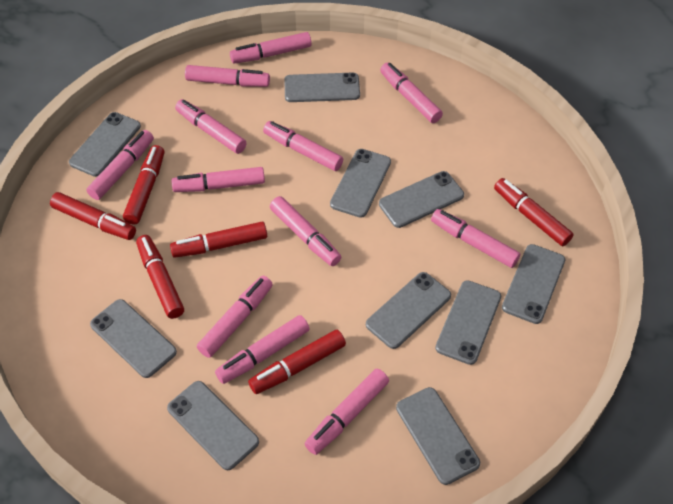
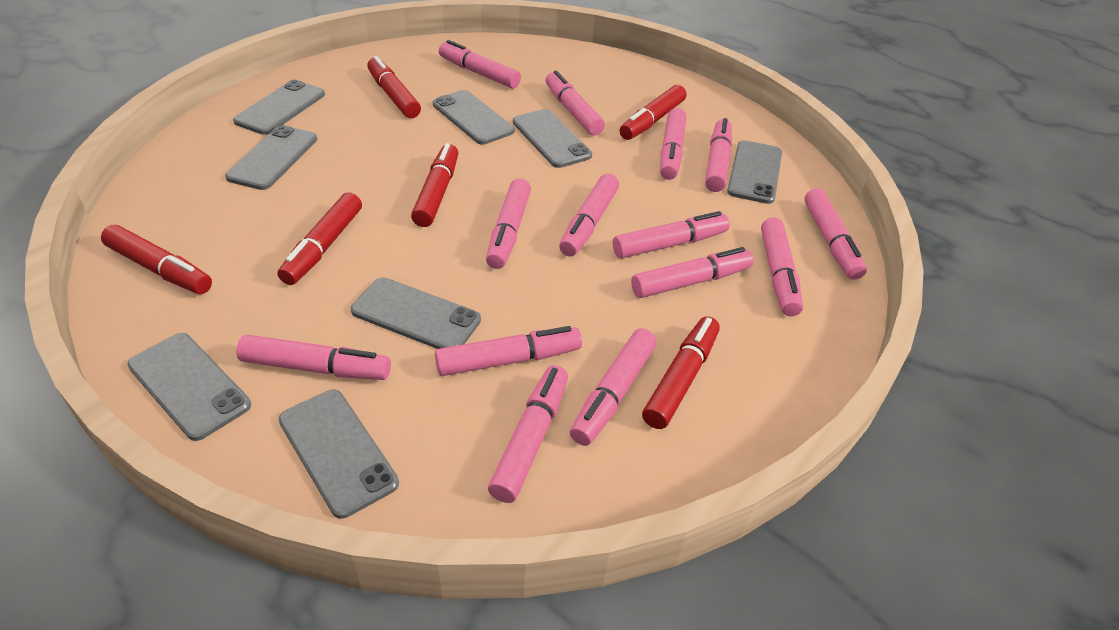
grey phone: 10 -> 8
pink marker: 12 -> 14

